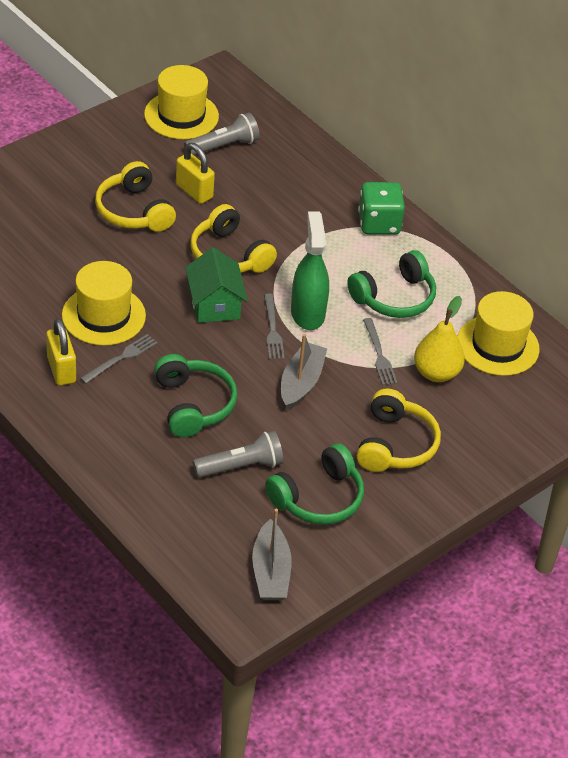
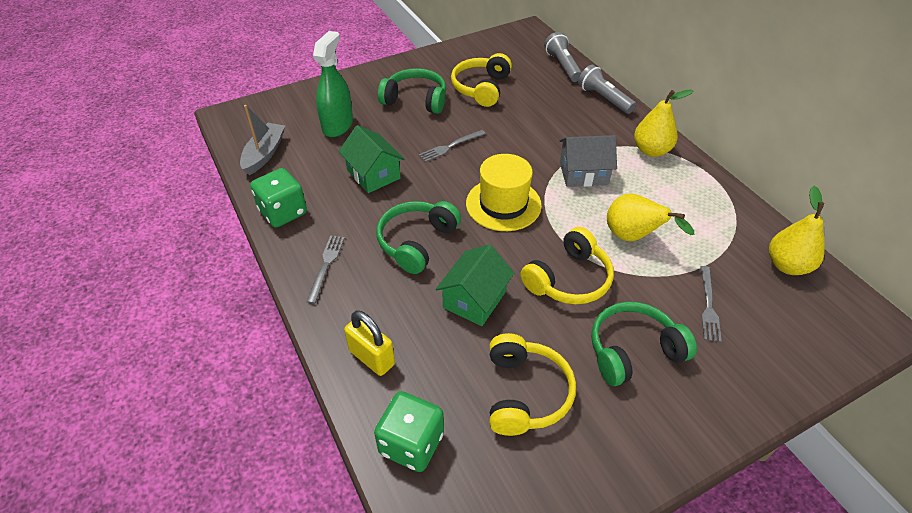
green dice: 1 -> 2
green house: 1 -> 2
grey boat: 2 -> 1
grey house: 0 -> 1
yellow hat: 3 -> 1
yellow padlock: 2 -> 1
yellow pear: 1 -> 3

